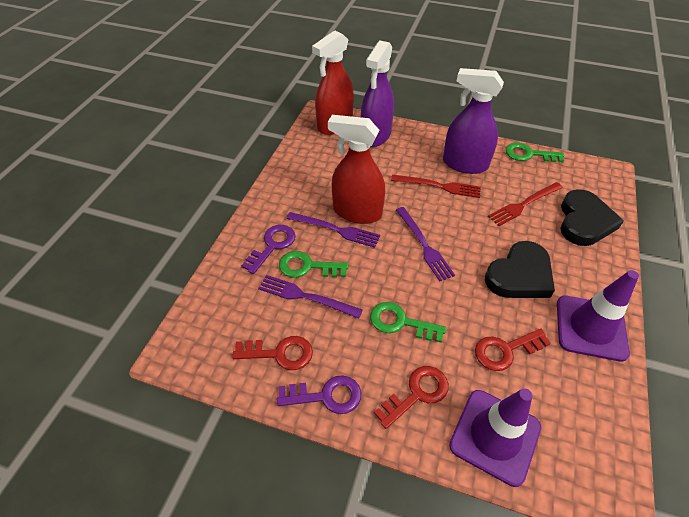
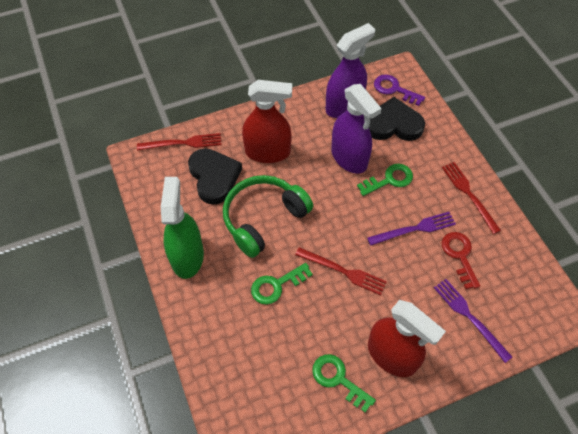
green headphones: 0 -> 1
green spray bottle: 0 -> 1
purple fork: 3 -> 2
purple key: 2 -> 1
purple traffic cone: 2 -> 0
red fork: 2 -> 3
red key: 3 -> 1

